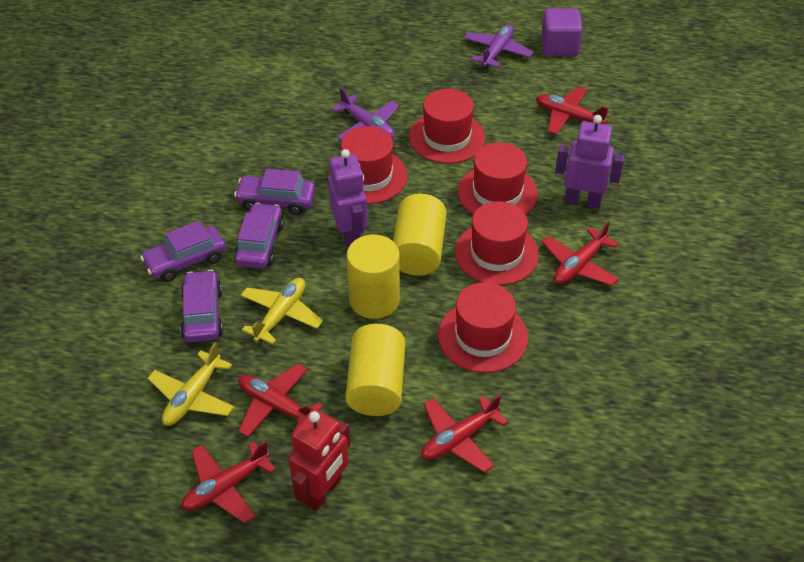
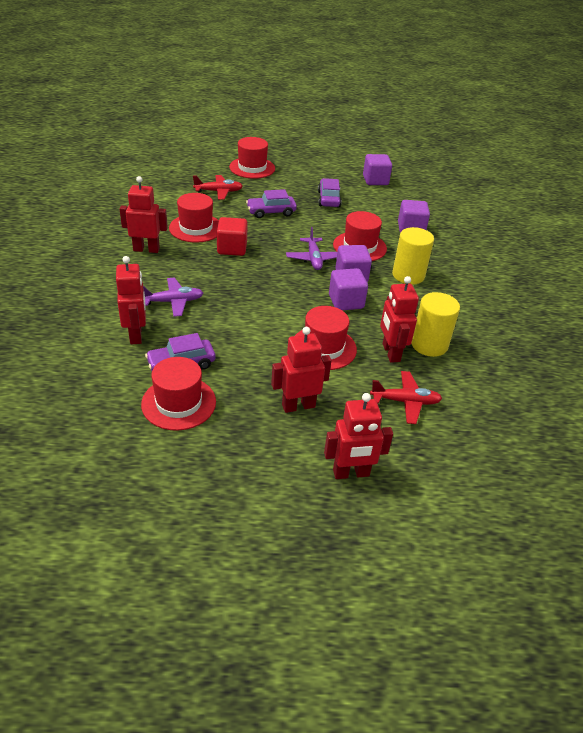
purple car: 4 -> 3
purple cube: 1 -> 4
purple robot: 2 -> 0
red cube: 0 -> 1
red plane: 5 -> 2
red robot: 1 -> 5
yellow cylinder: 3 -> 2
yellow plane: 2 -> 0

